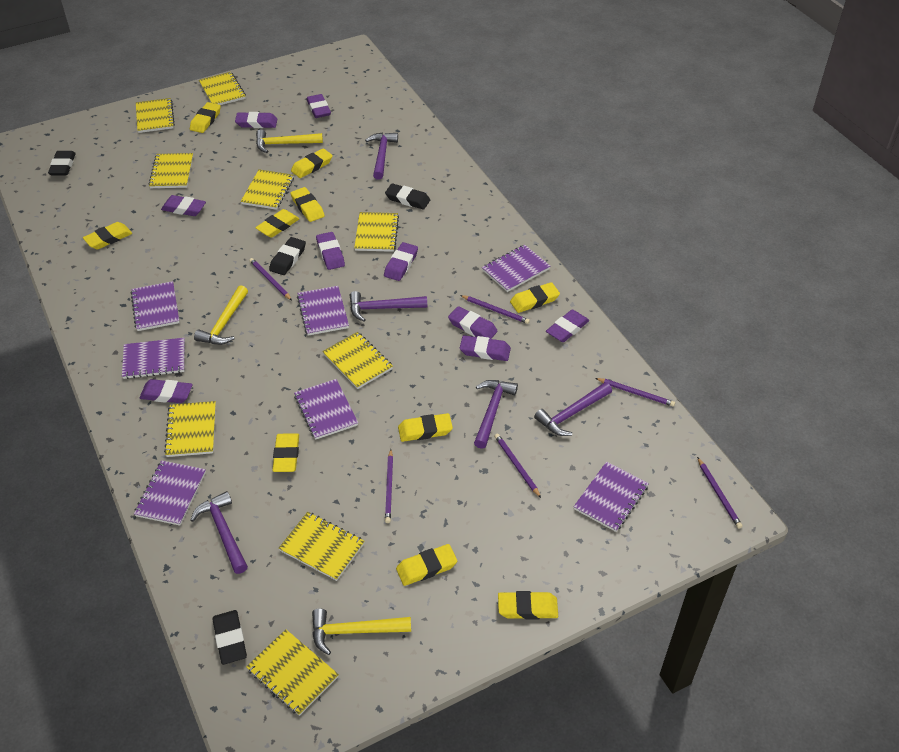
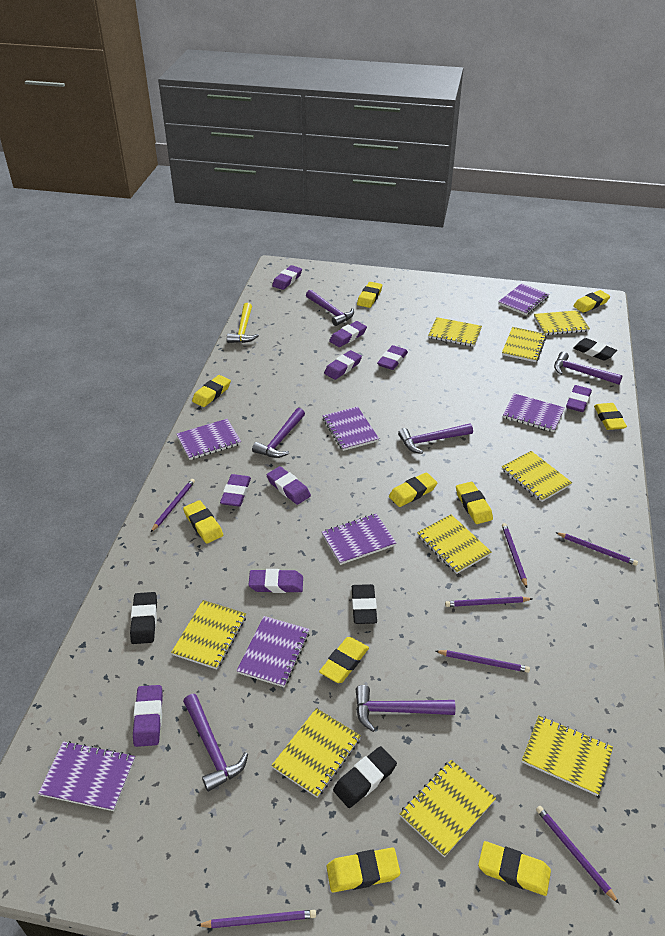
purple hammer: 5 -> 6
purple pencil: 6 -> 7
yellow hammer: 3 -> 1

